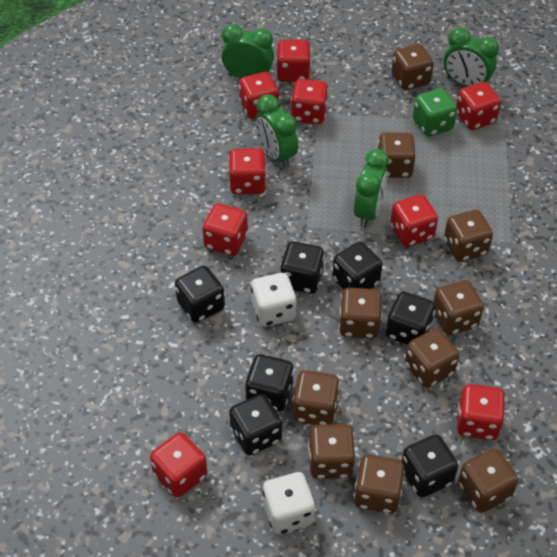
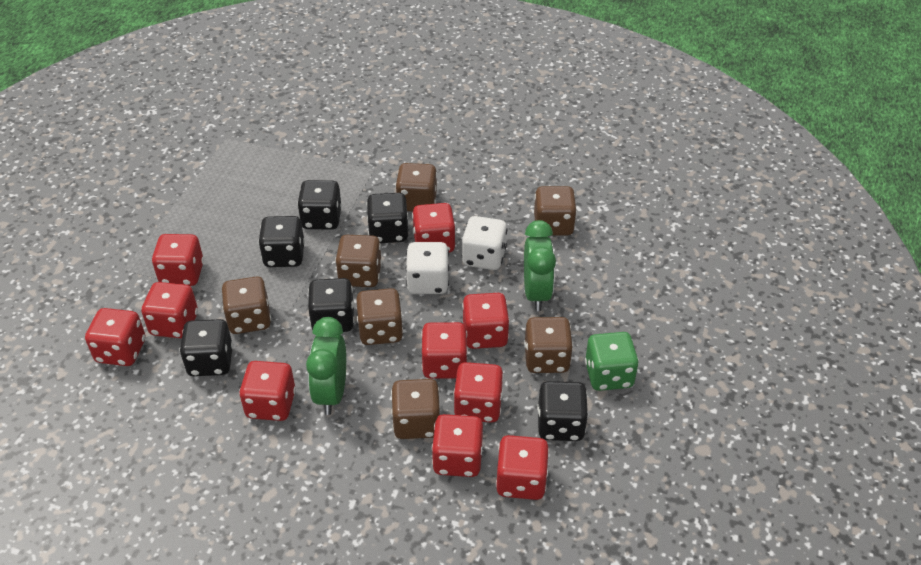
black dice: 7 -> 6
brown dice: 10 -> 7
green clock: 4 -> 2
red dice: 9 -> 10

